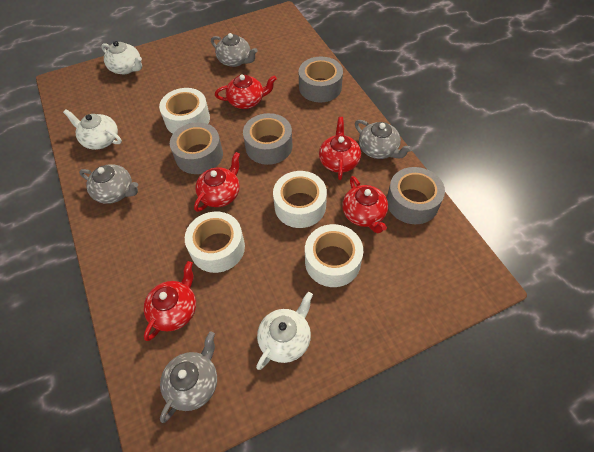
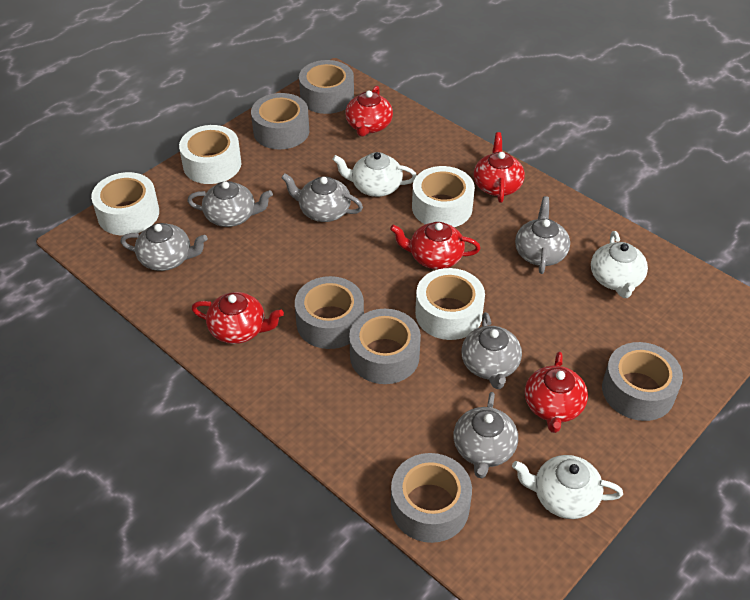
grey tape: 4 -> 6
grey teapot: 4 -> 6

